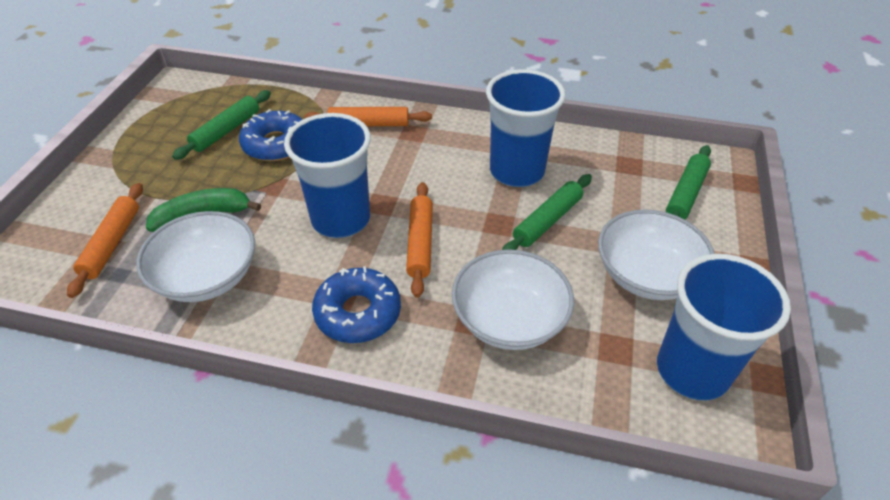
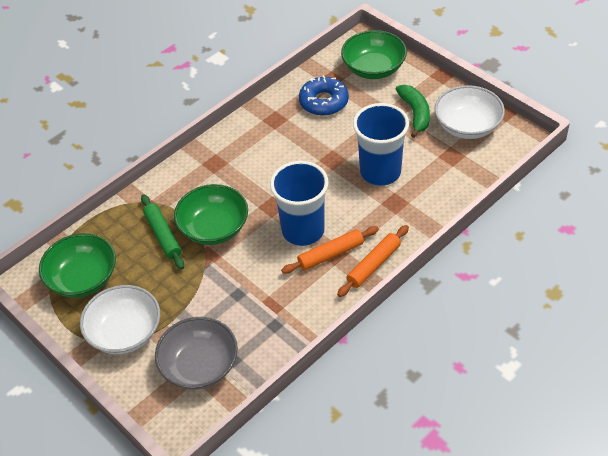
blue cup: 3 -> 2
blue donut: 2 -> 1
green bowl: 0 -> 3
green rolling pin: 3 -> 1
grey bowl: 0 -> 1
orange rolling pin: 3 -> 2
white bowl: 3 -> 2

